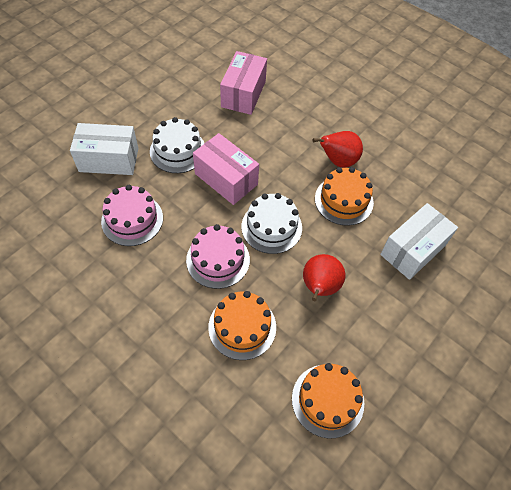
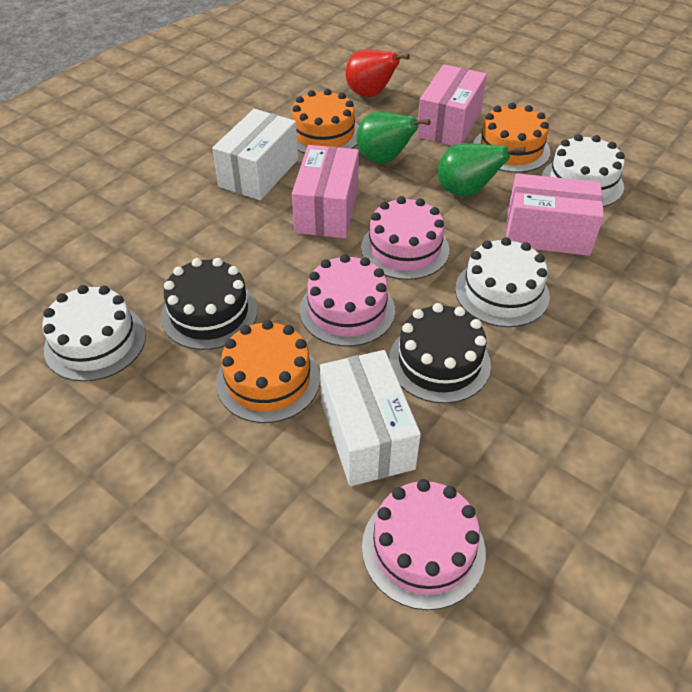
black cake: 0 -> 2
green pear: 0 -> 2
pink box: 2 -> 3
pink cake: 2 -> 3
red pear: 2 -> 1
white cake: 2 -> 3

